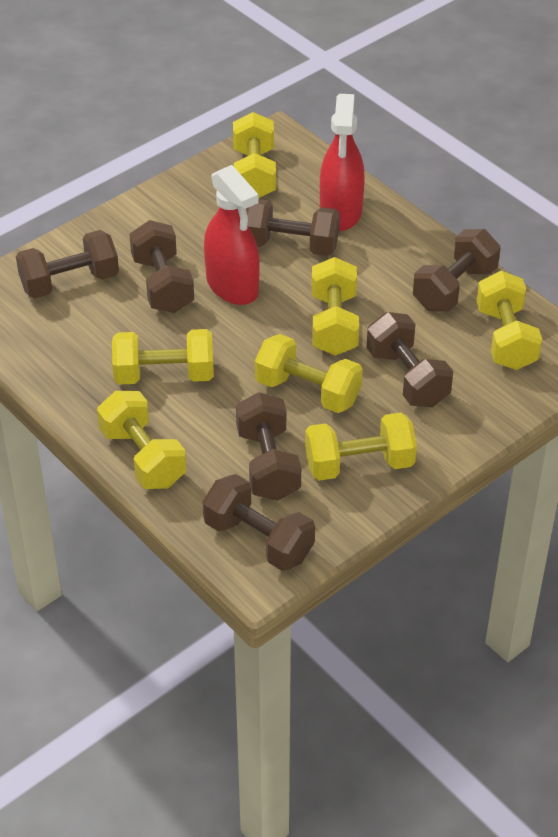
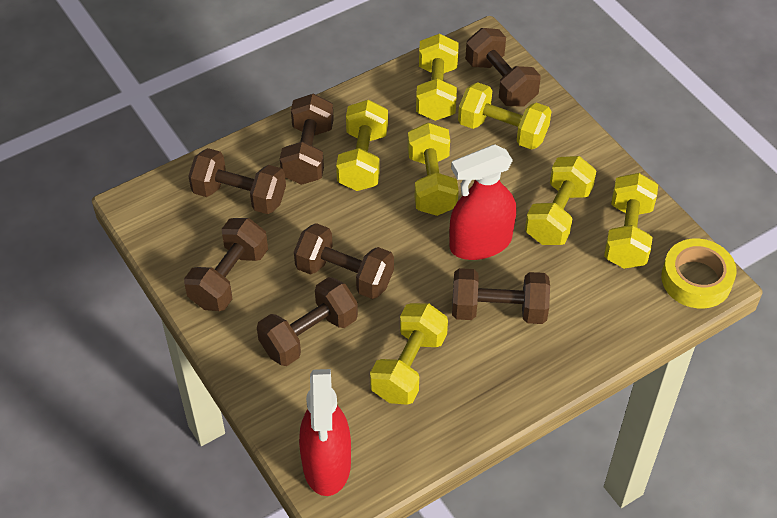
yellow tape: 0 -> 1

